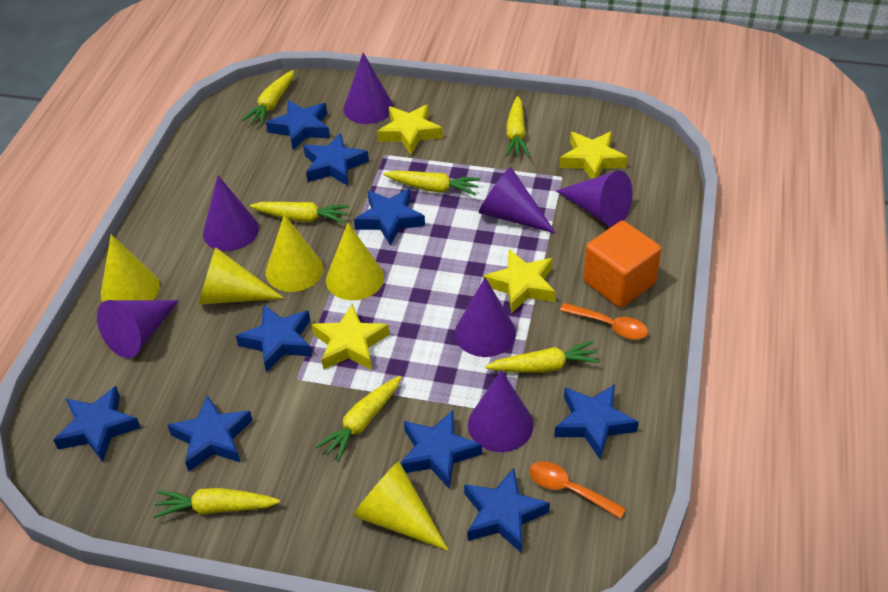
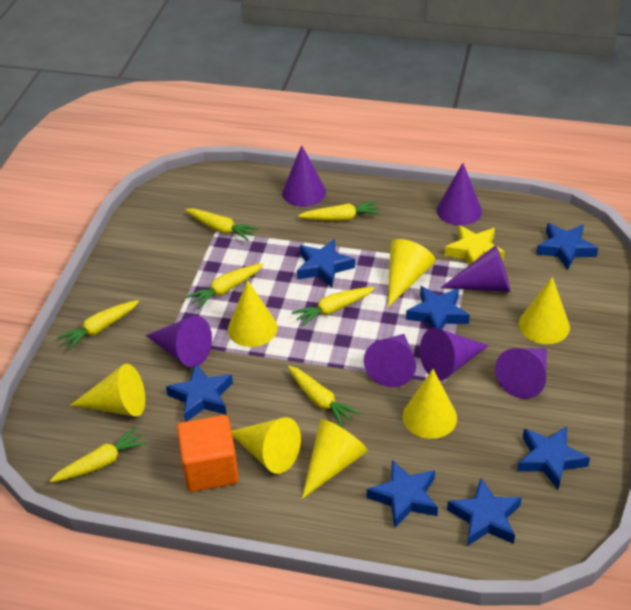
blue star: 9 -> 7
orange spoon: 2 -> 0
yellow cone: 5 -> 7
yellow star: 4 -> 1

